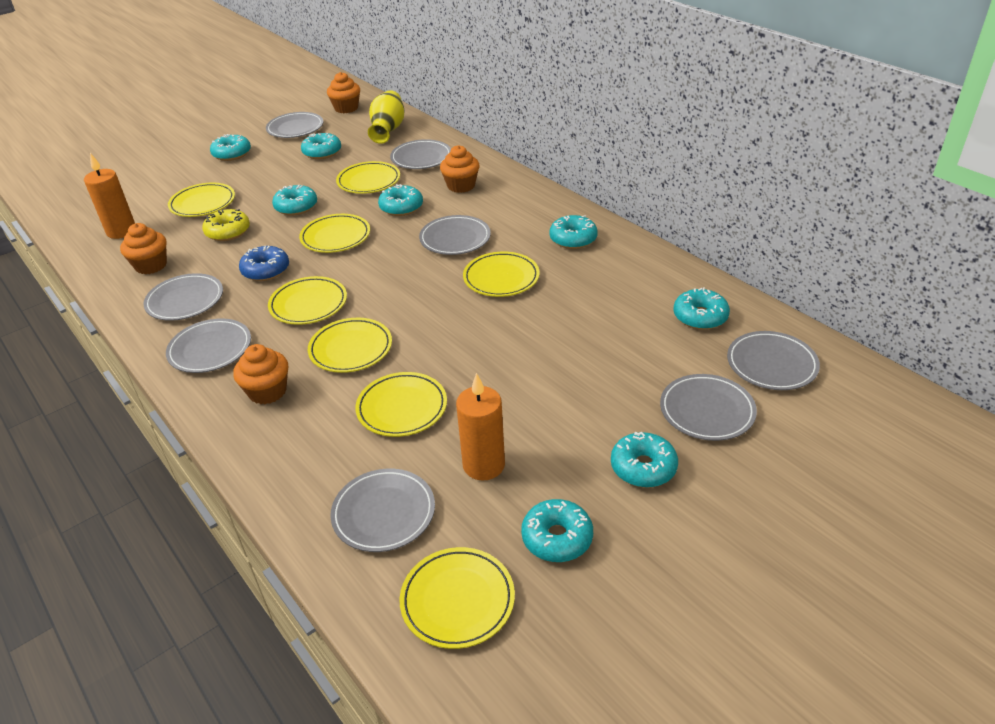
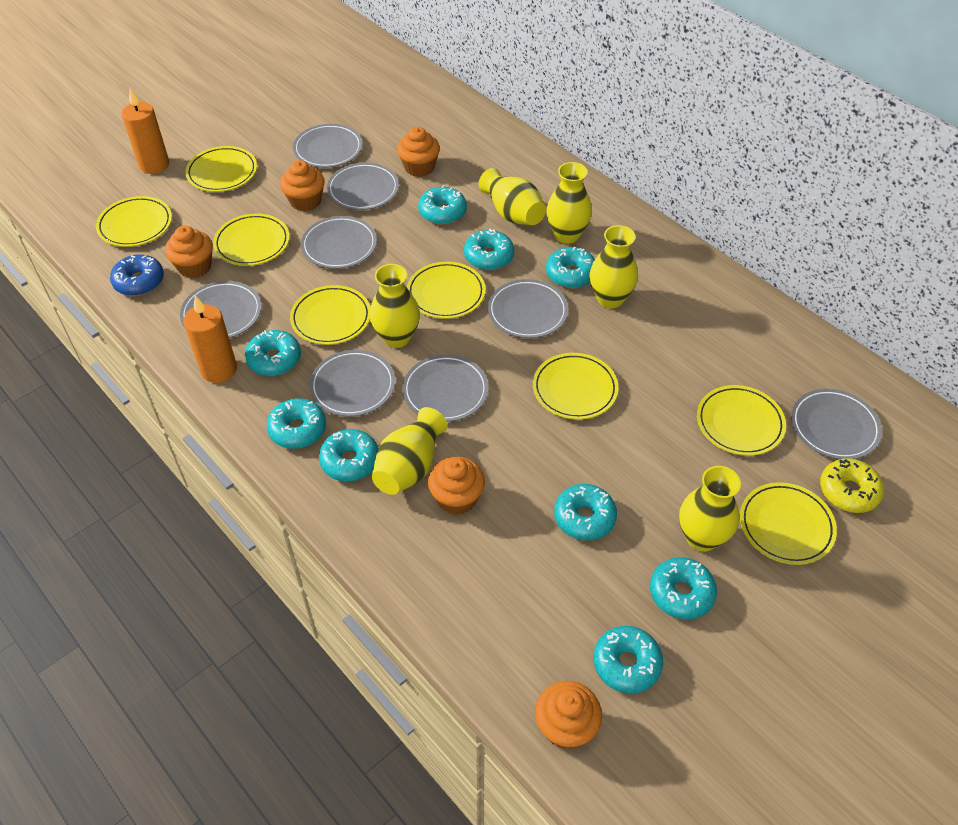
orange cupcake: 4 -> 5
turquoise donut: 8 -> 9
yellow vase: 1 -> 6

